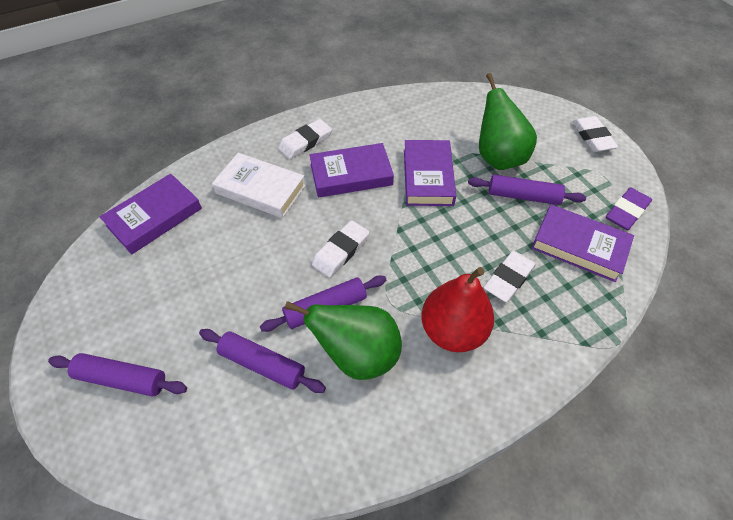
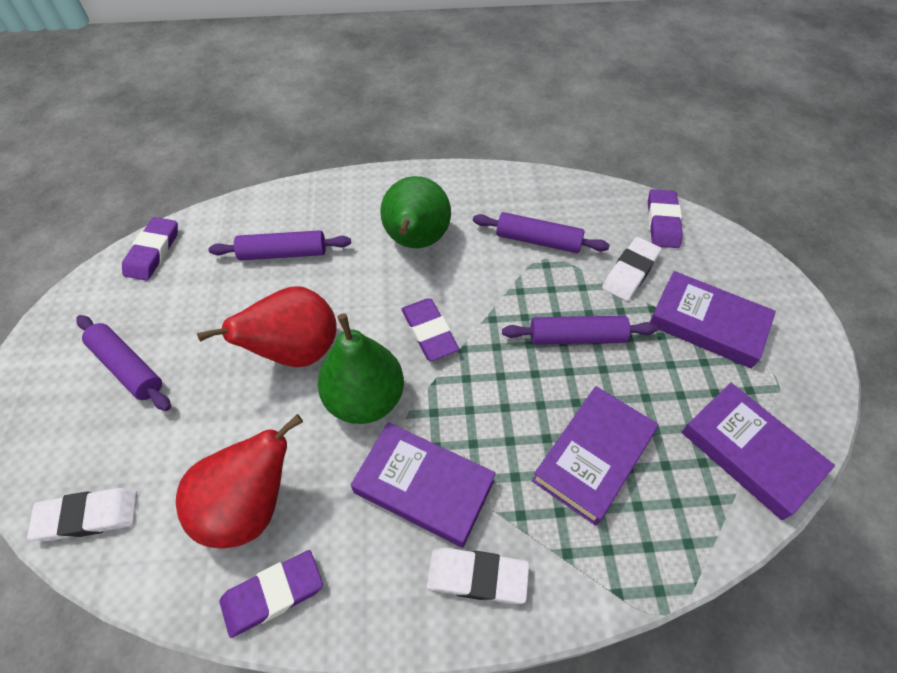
purple eraser: 1 -> 4
red pear: 1 -> 2
white book: 1 -> 0
white eraser: 4 -> 3

